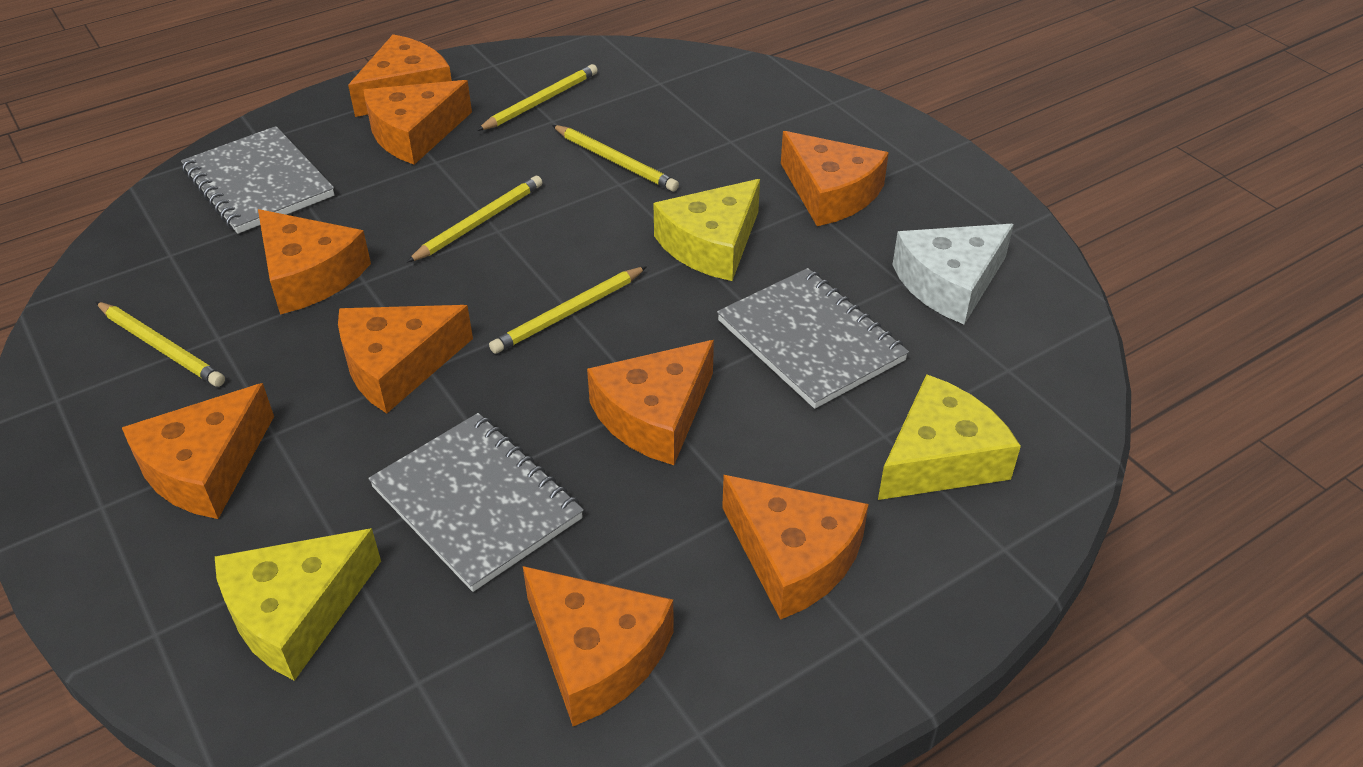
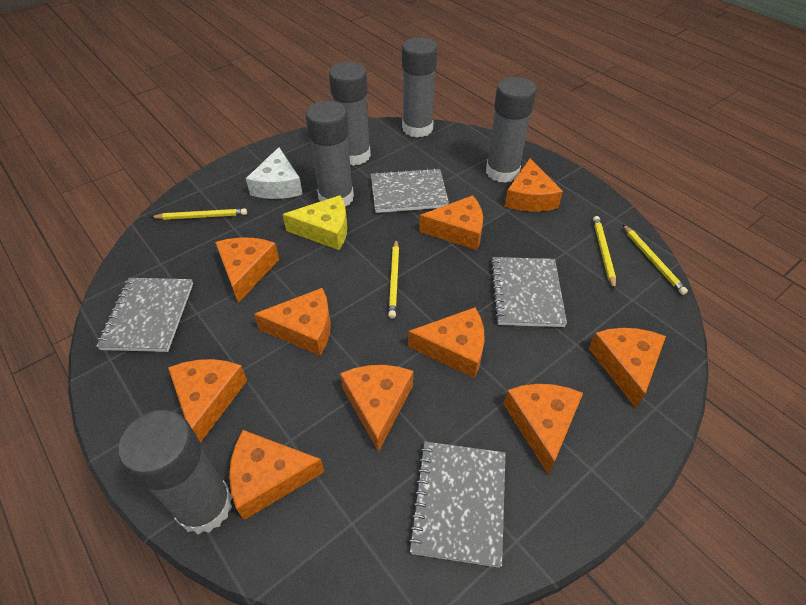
grey glue stick: 0 -> 5
grey notebook: 3 -> 4
orange cheese: 9 -> 10
yellow cheese: 3 -> 1
yellow pencil: 5 -> 4

